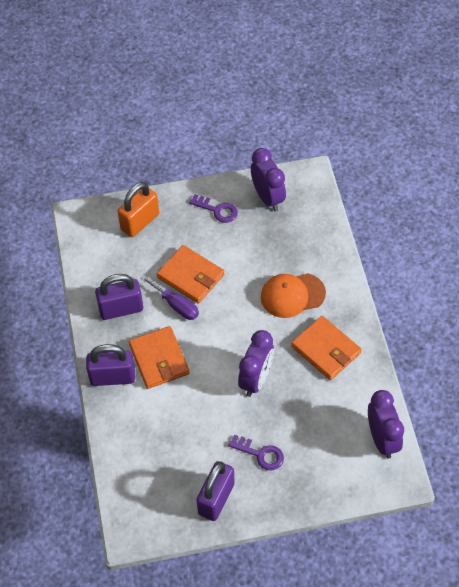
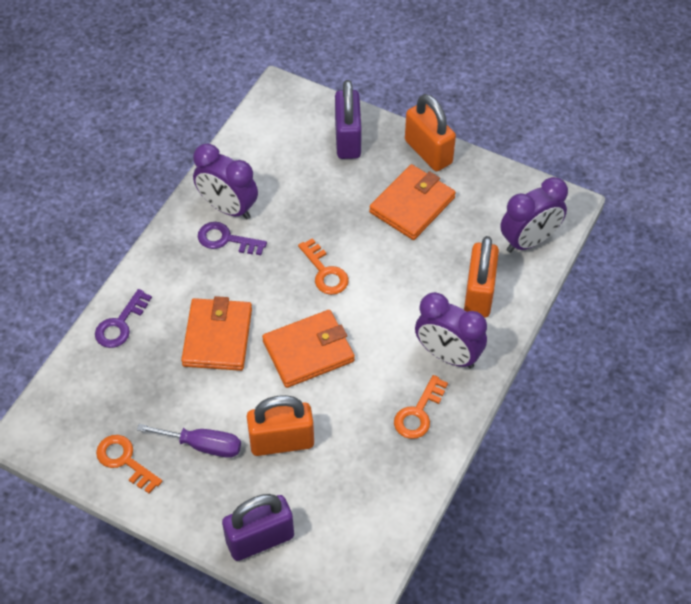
orange cap: 1 -> 0
orange key: 0 -> 3
orange padlock: 1 -> 3
purple padlock: 3 -> 2

